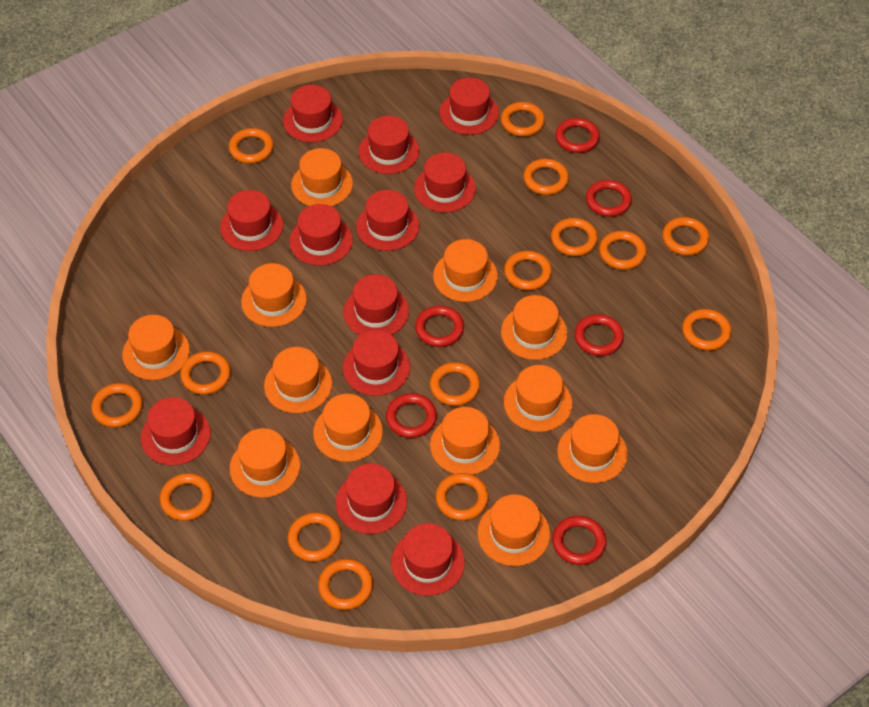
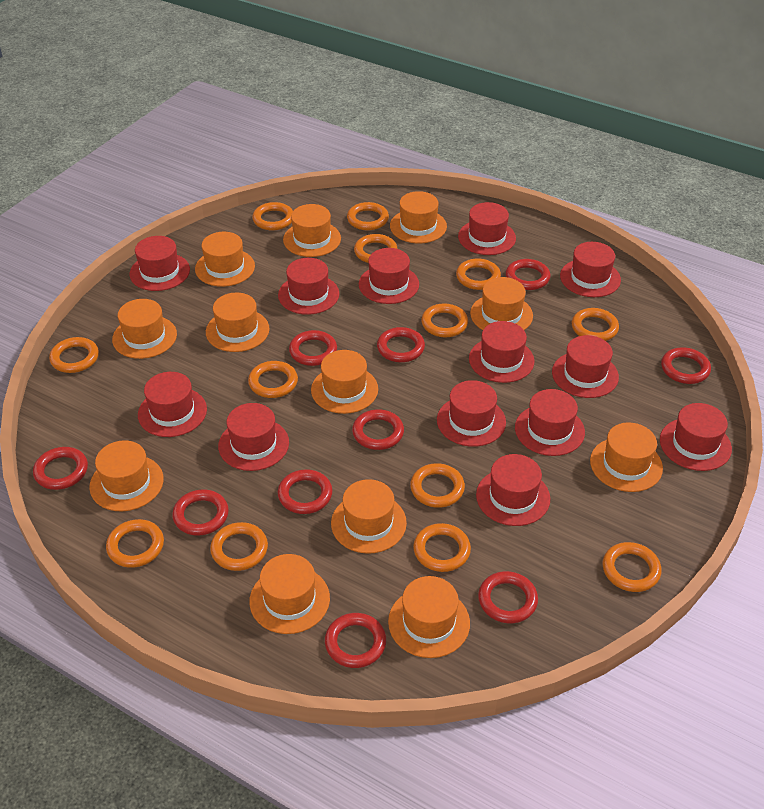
orange ring: 15 -> 13
red hat: 12 -> 13
red ring: 6 -> 10

